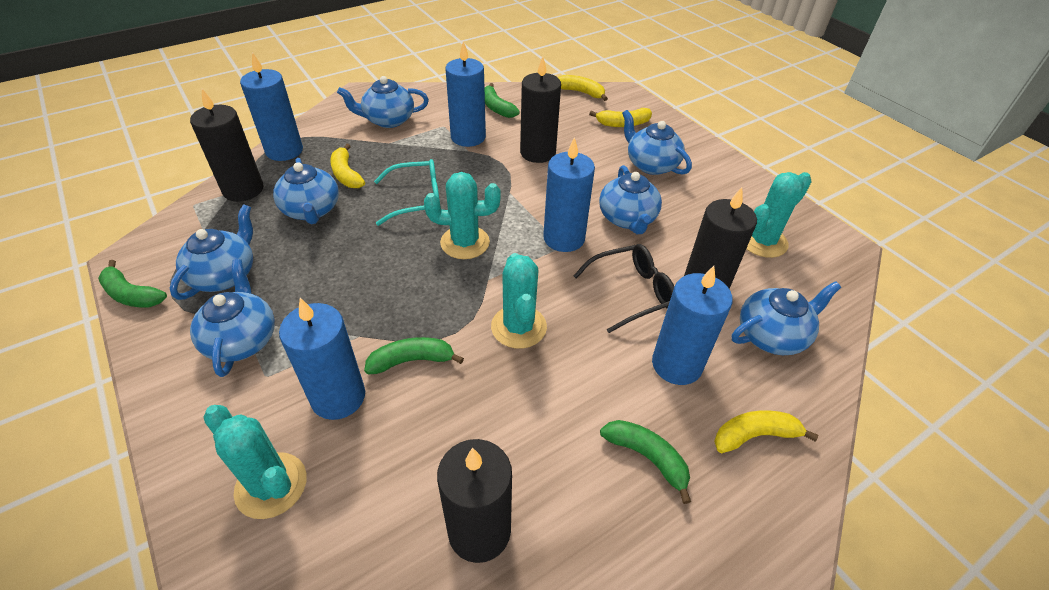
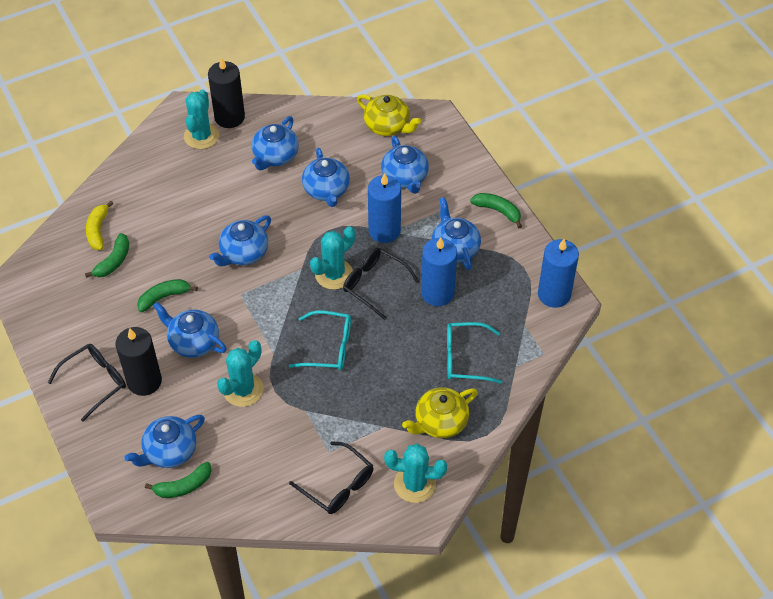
black candle: 4 -> 2
black glasses: 1 -> 3
blue candle: 5 -> 3
turquoise glasses: 1 -> 2
yellow banana: 4 -> 1
yellow teapot: 0 -> 2

